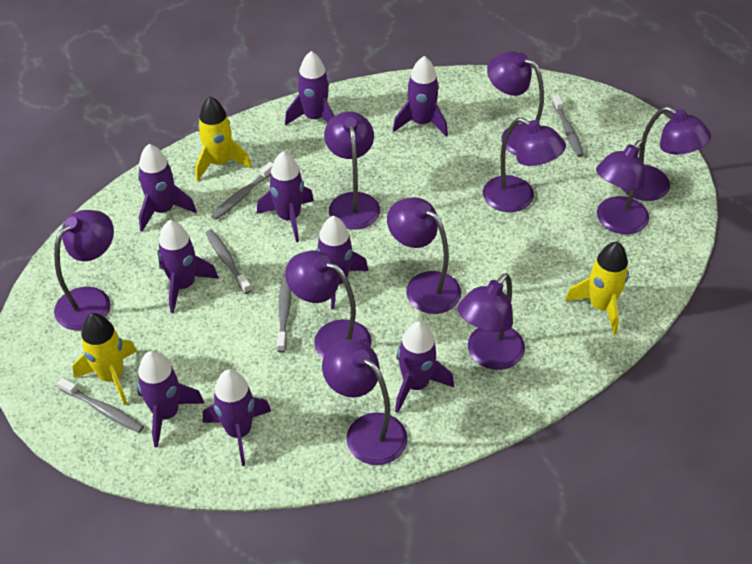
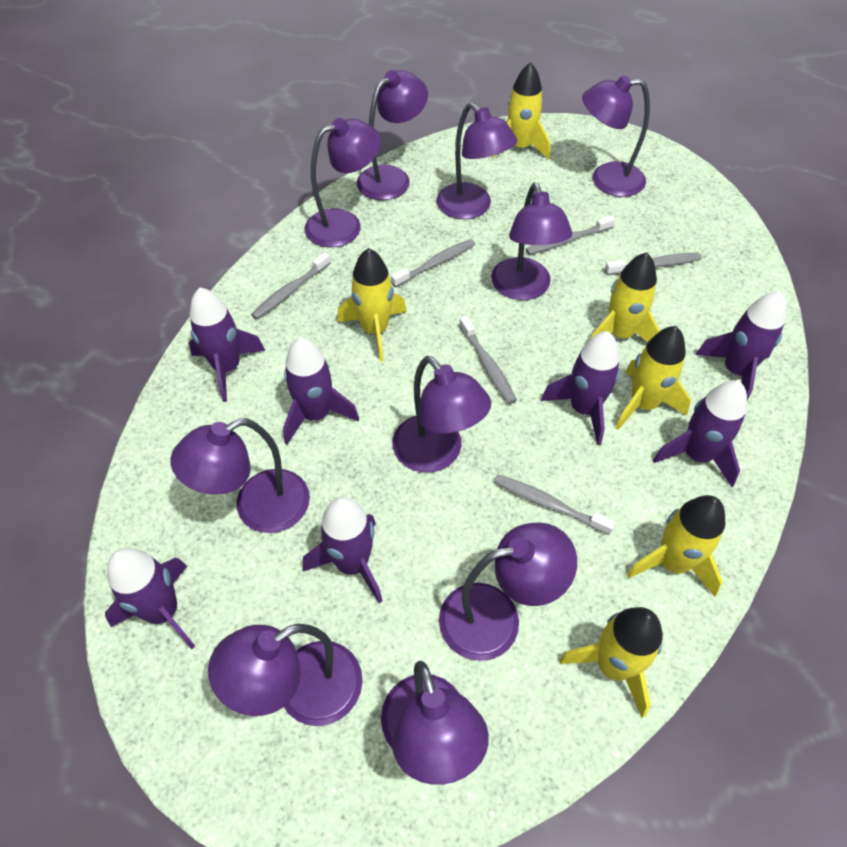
grey toothbrush: 5 -> 6
purple rocket: 9 -> 7
yellow rocket: 3 -> 6

